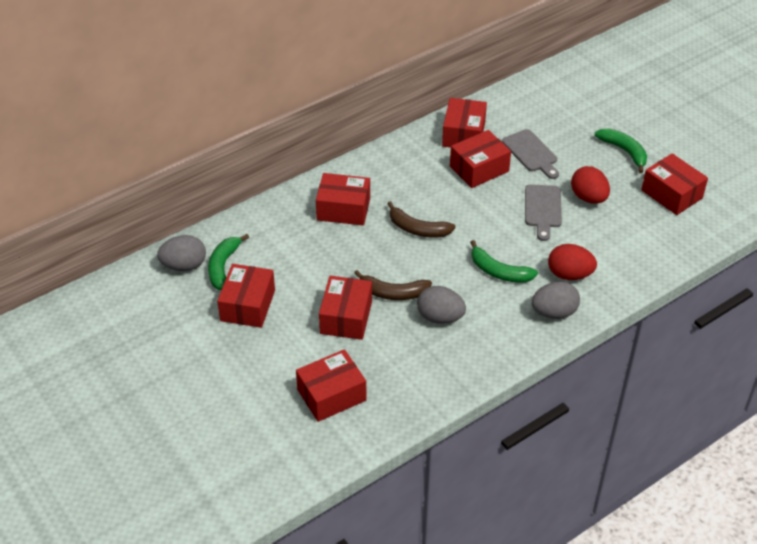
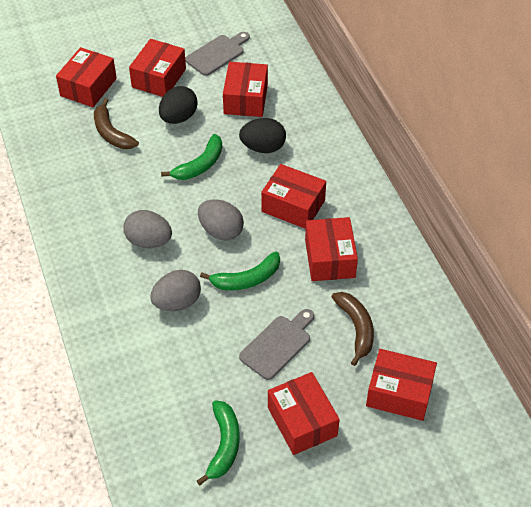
black egg: 0 -> 2
red egg: 2 -> 0

